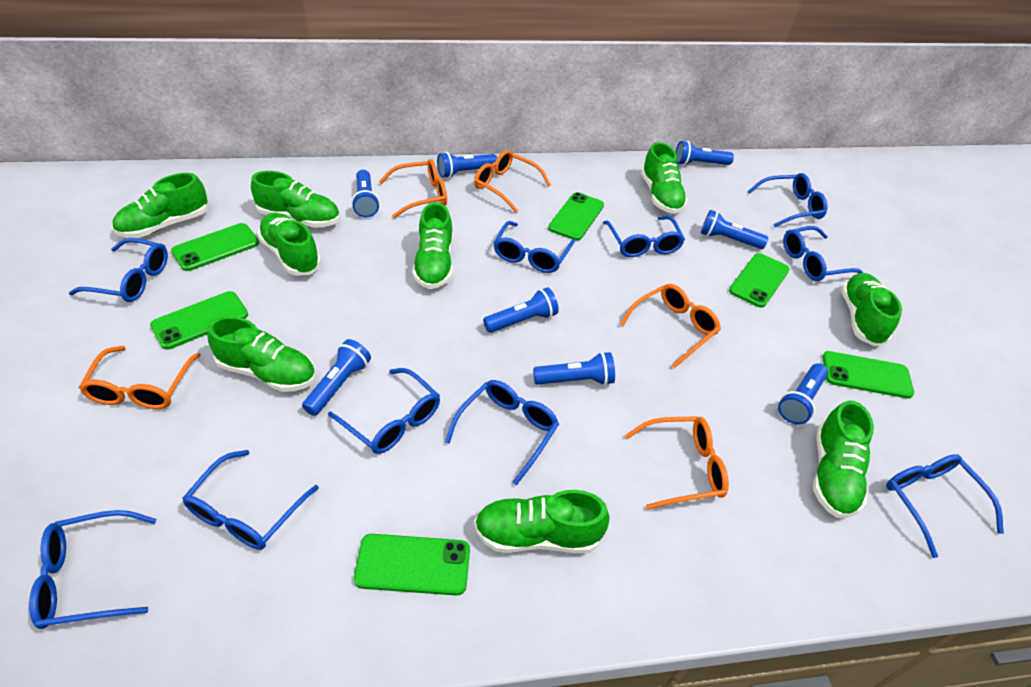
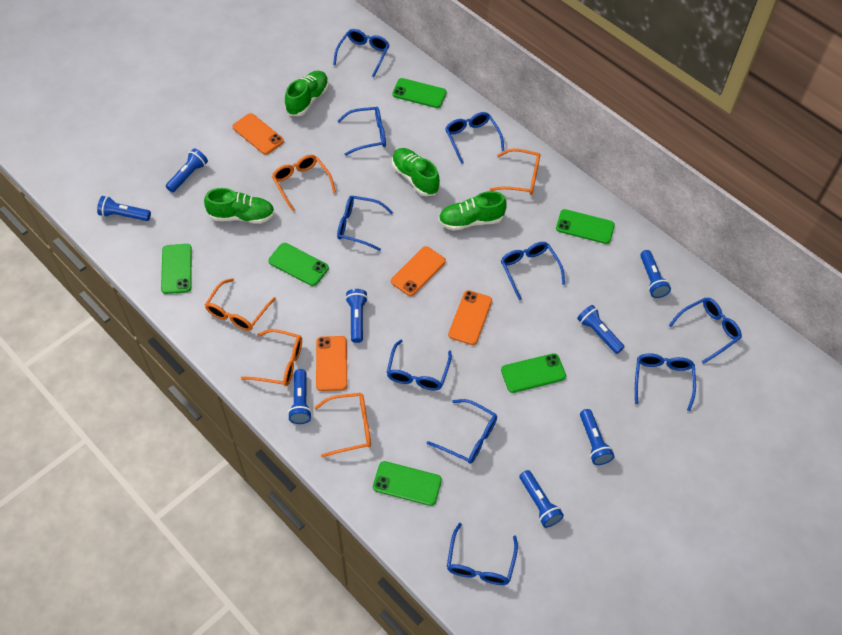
green shoe: 9 -> 4
orange phone: 0 -> 4

